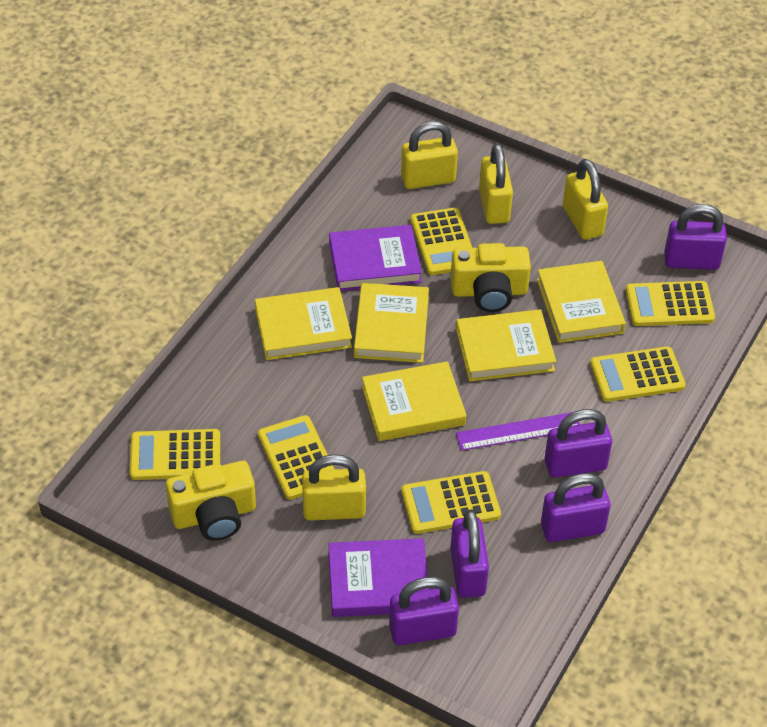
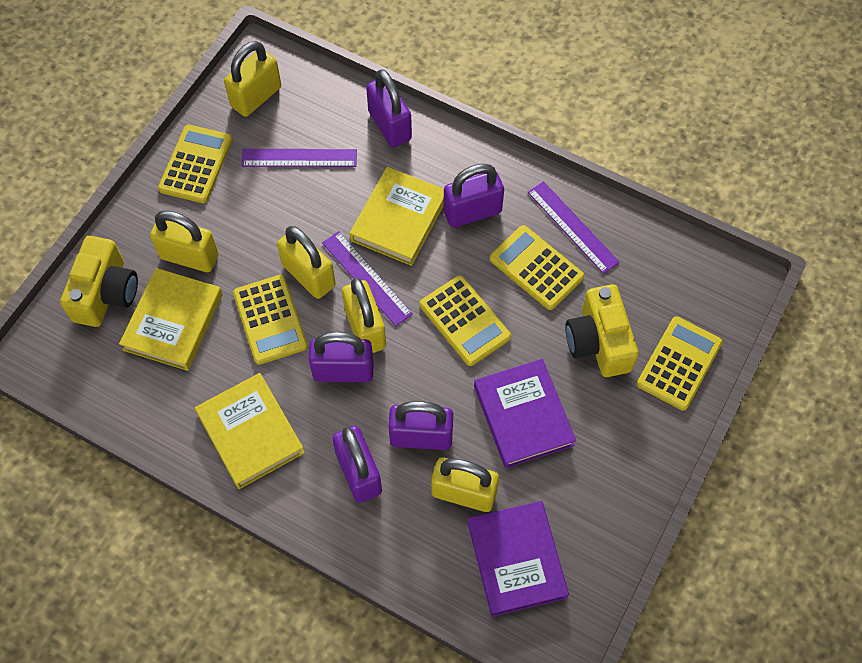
purple ruler: 1 -> 3
yellow book: 5 -> 3
yellow calculator: 6 -> 5
yellow padlock: 4 -> 5

